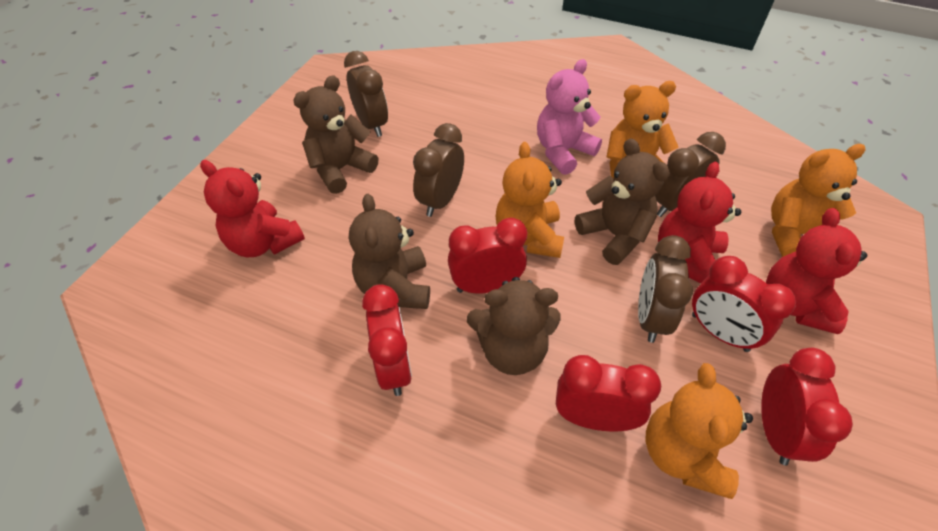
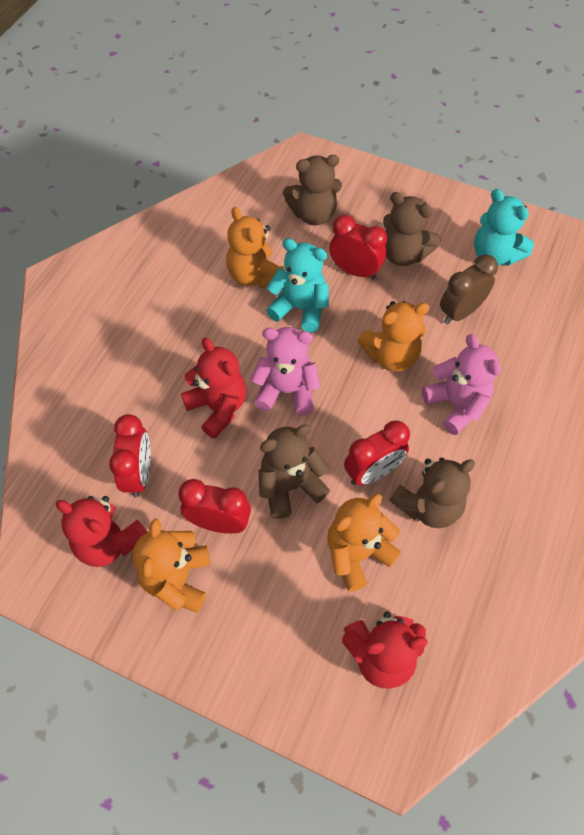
brown clock: 4 -> 1
pink teddy bear: 1 -> 2
red clock: 5 -> 4
turquoise teddy bear: 0 -> 2

